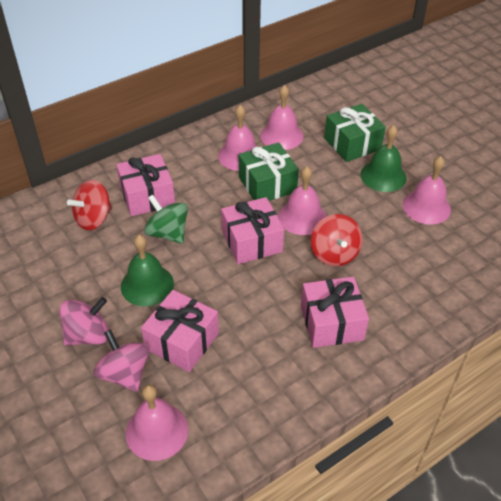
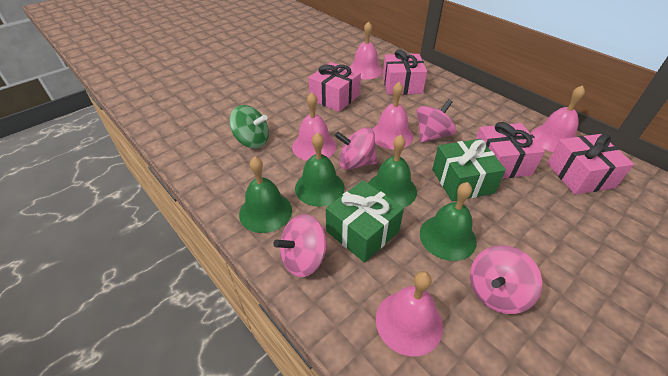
green bell: 2 -> 4
pink spinning top: 2 -> 4
red spinning top: 2 -> 0

